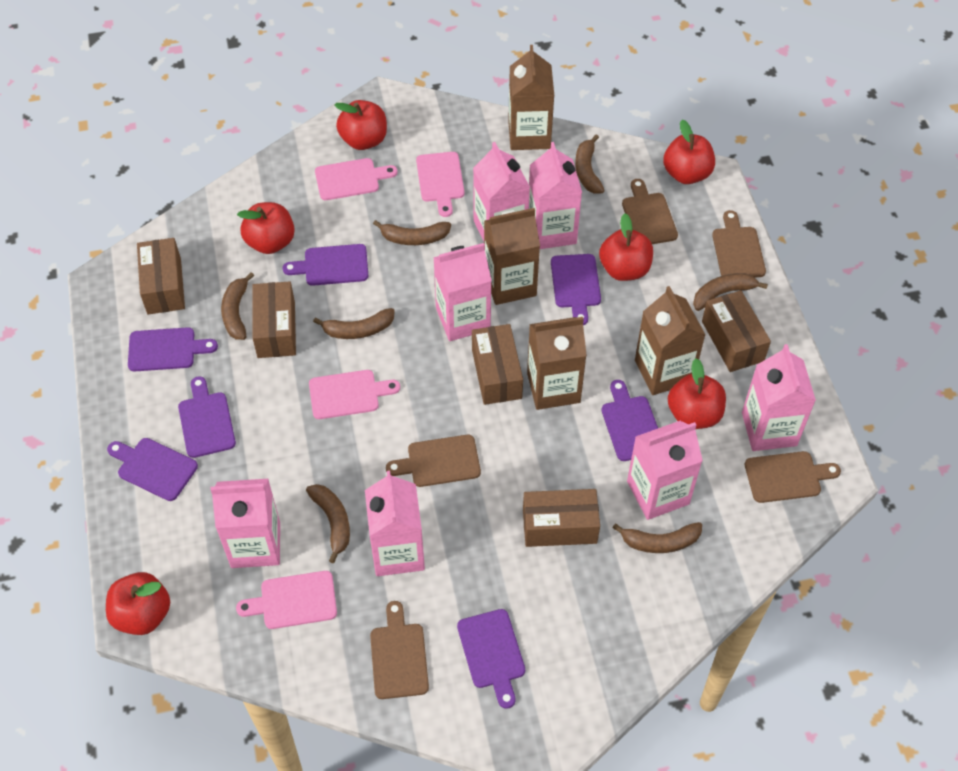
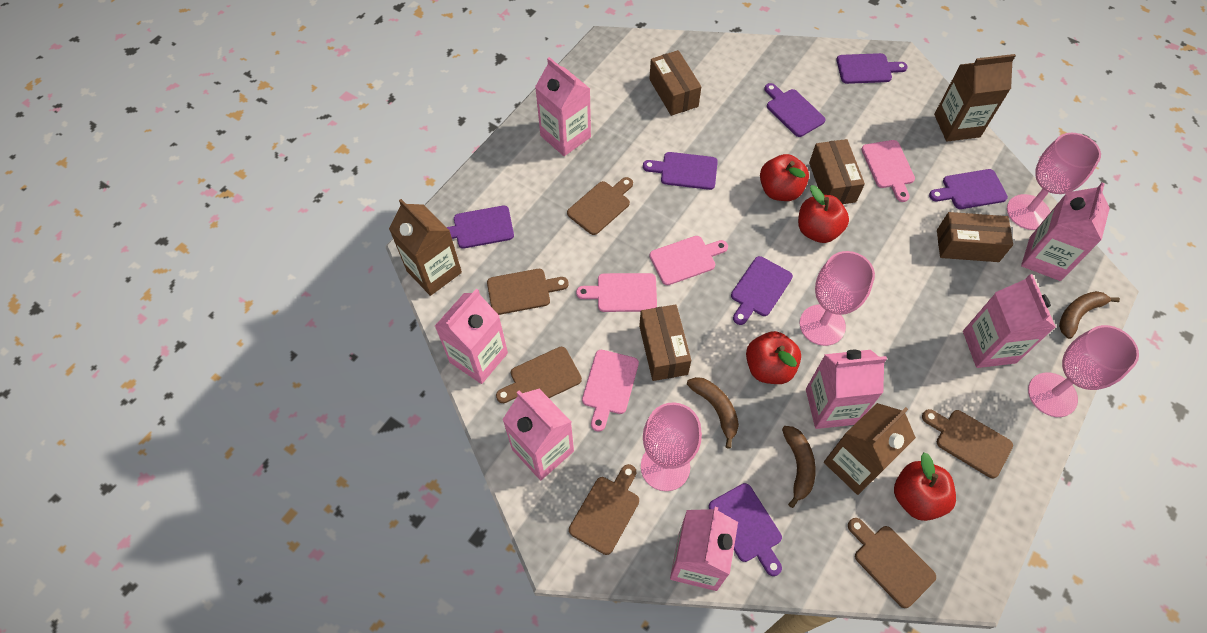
brown banana: 7 -> 3
brown box: 5 -> 4
brown carton: 4 -> 3
brown cutting board: 5 -> 6
pink goblet: 0 -> 4
red apple: 6 -> 4

